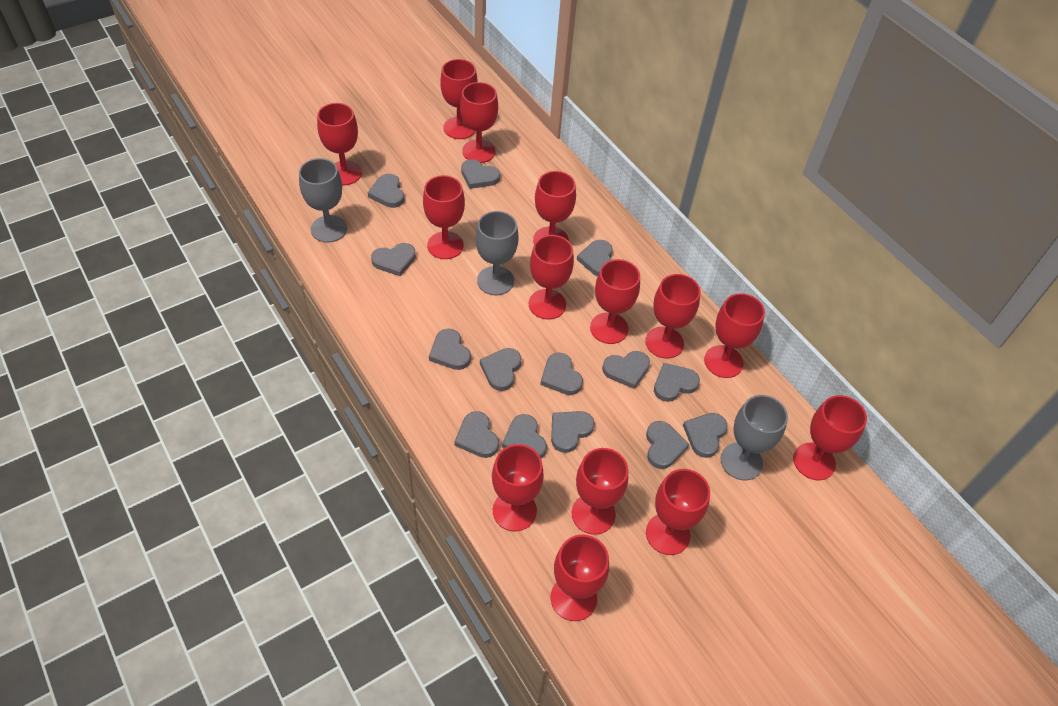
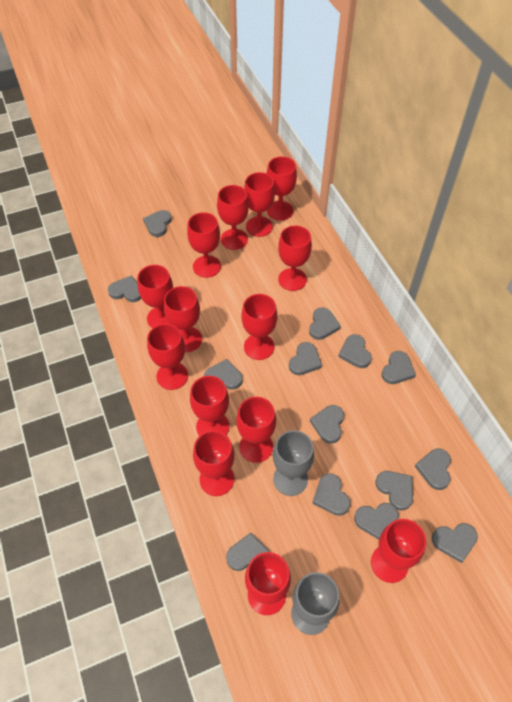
grey goblet: 3 -> 2

